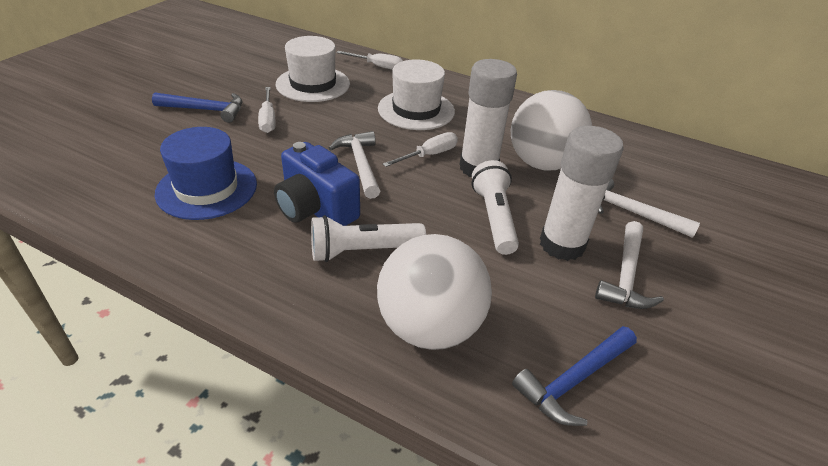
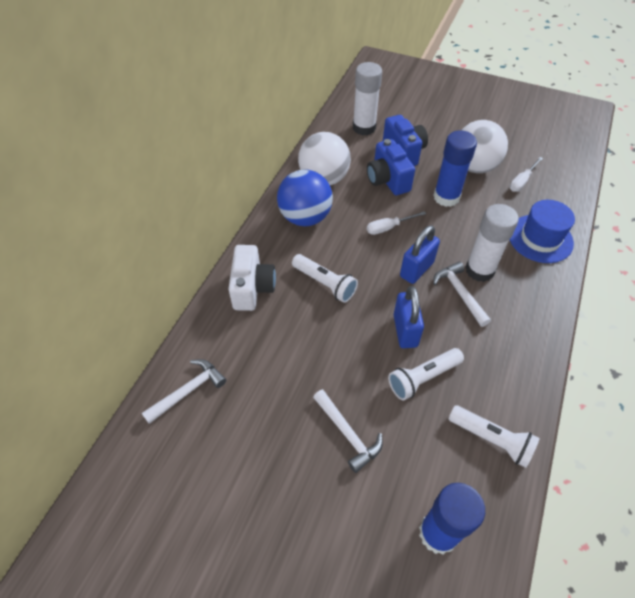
blue ball: 0 -> 1
blue camera: 1 -> 2
blue glue stick: 0 -> 2
blue hammer: 2 -> 0
blue padlock: 0 -> 2
white camera: 0 -> 1
white flashlight: 2 -> 3
white hat: 2 -> 0
white screwdriver: 3 -> 2

